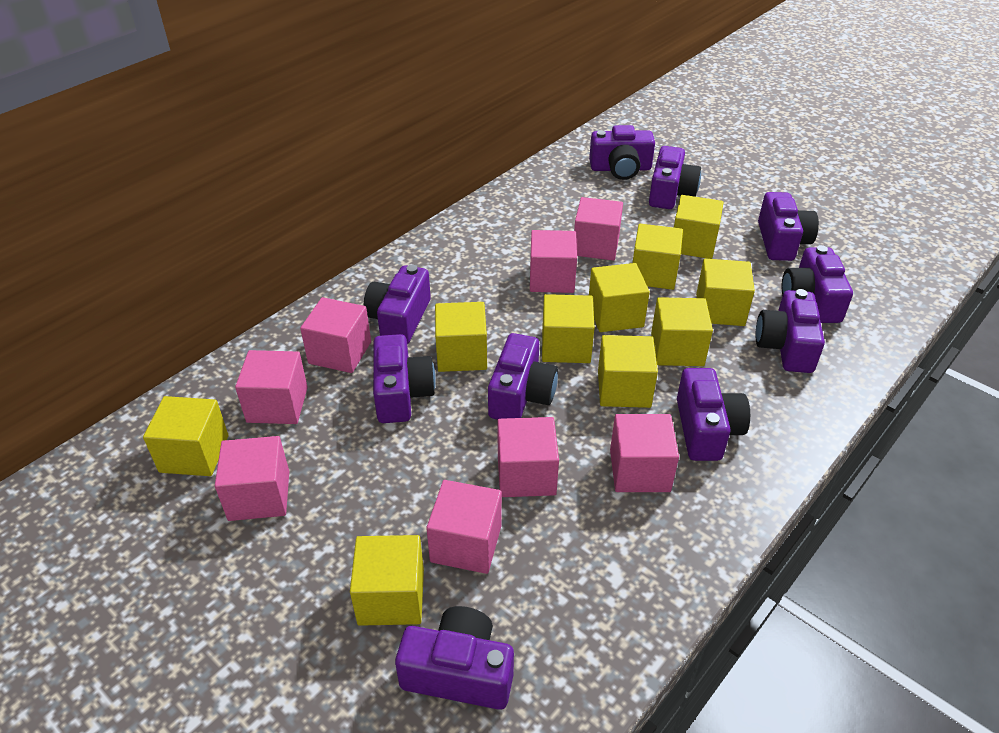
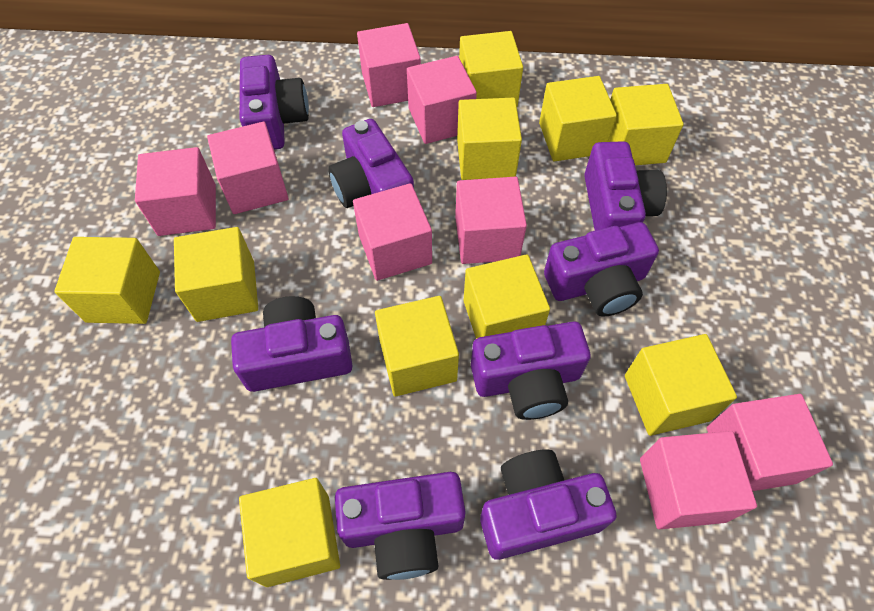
purple camera: 10 -> 8

